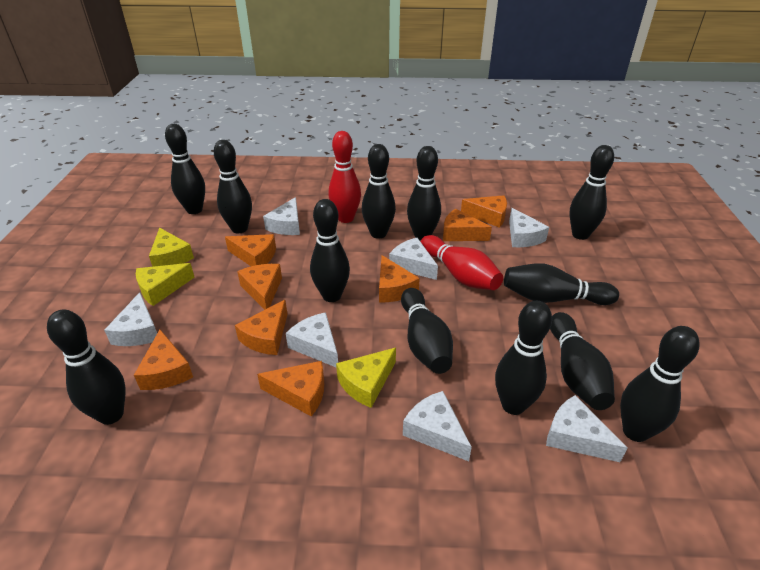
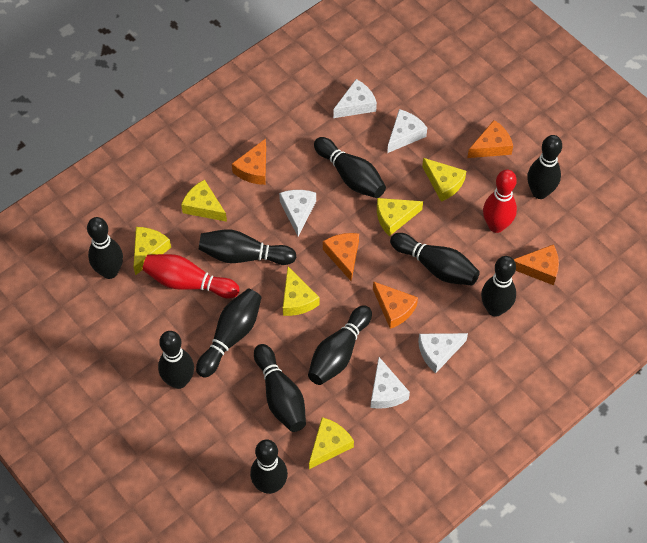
black bowling pin: 12 -> 11
orange cheese: 8 -> 5
white cheese: 7 -> 5
yellow cheese: 3 -> 6

